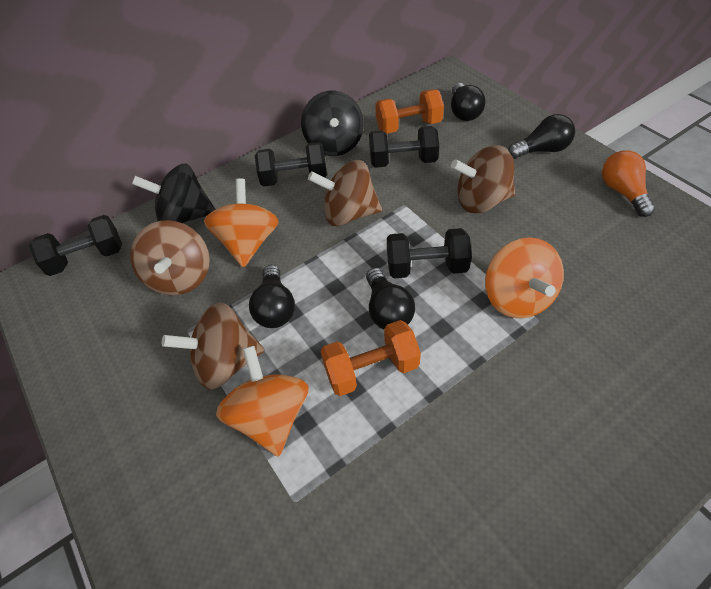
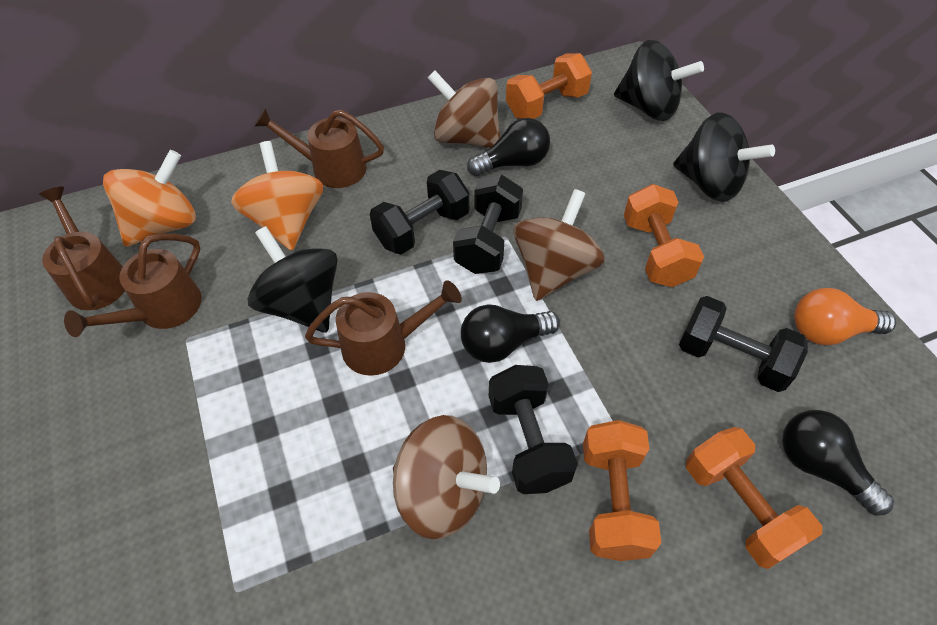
black light bulb: 4 -> 3
black spinning top: 2 -> 3
brown spinning top: 4 -> 3
brown watering can: 0 -> 4
orange dumbbell: 2 -> 4
orange spinning top: 3 -> 2

